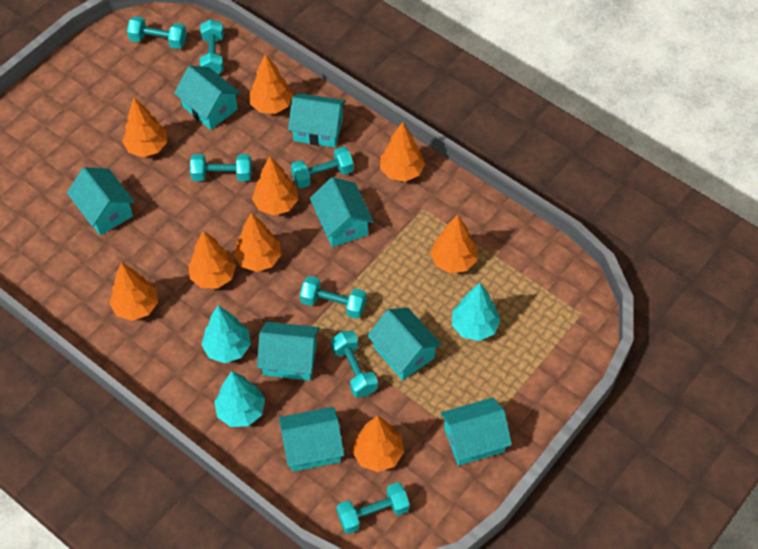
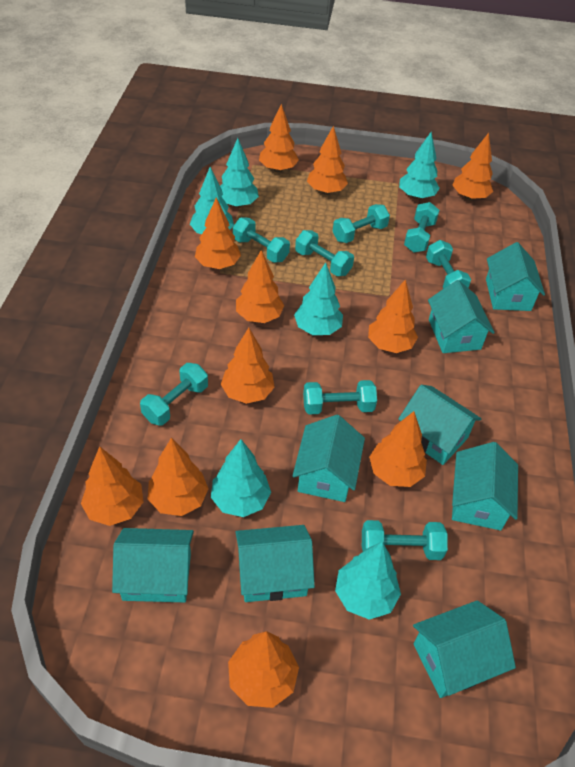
orange tree: 9 -> 11
turquoise dumbbell: 7 -> 8
turquoise tree: 3 -> 6

